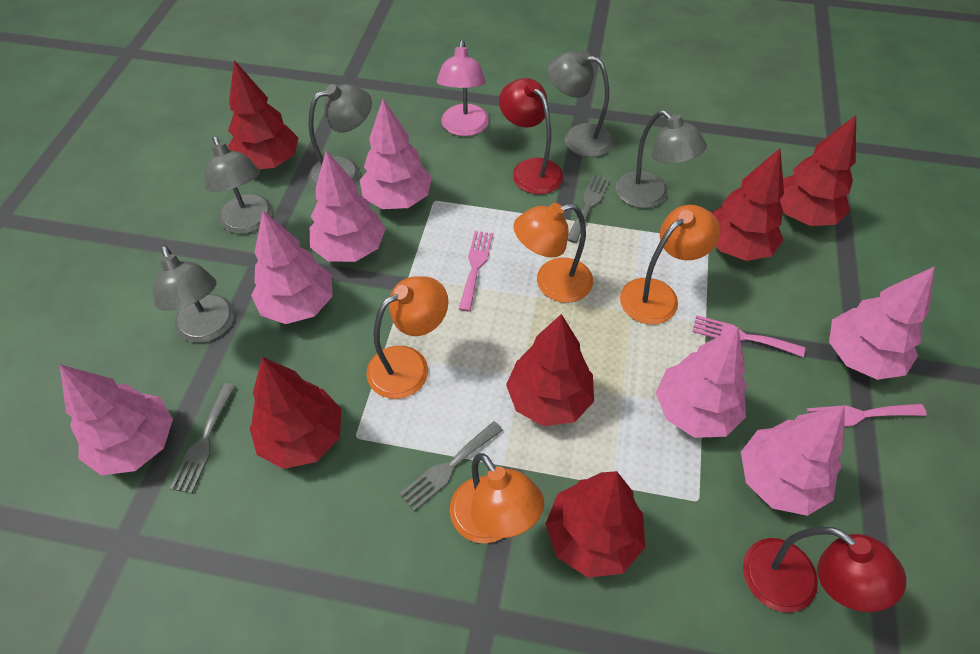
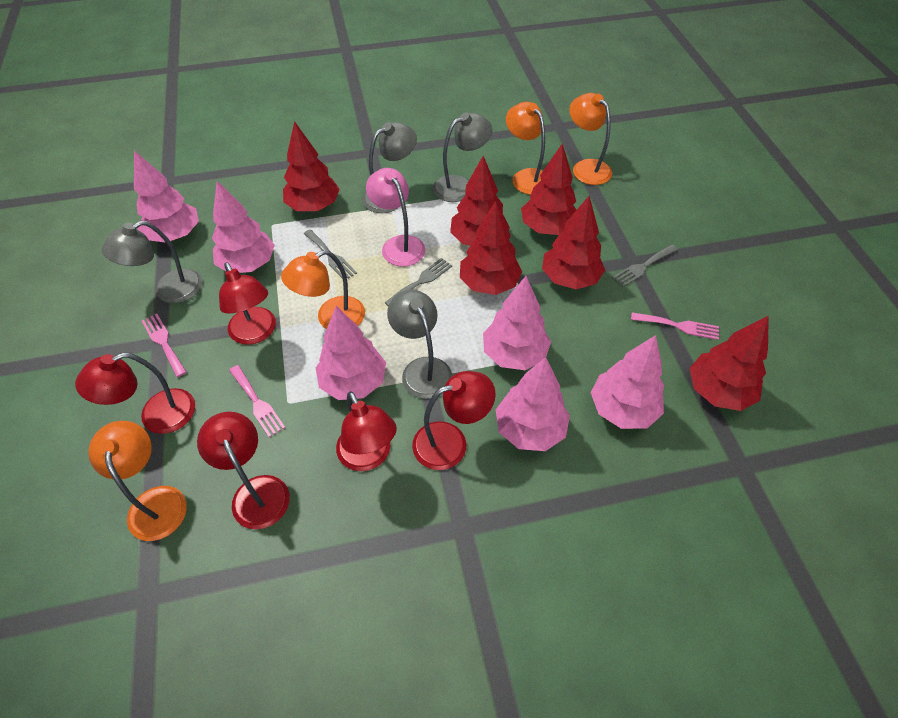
grey lamp: 5 -> 4
pink tree: 7 -> 6
red lamp: 2 -> 5

